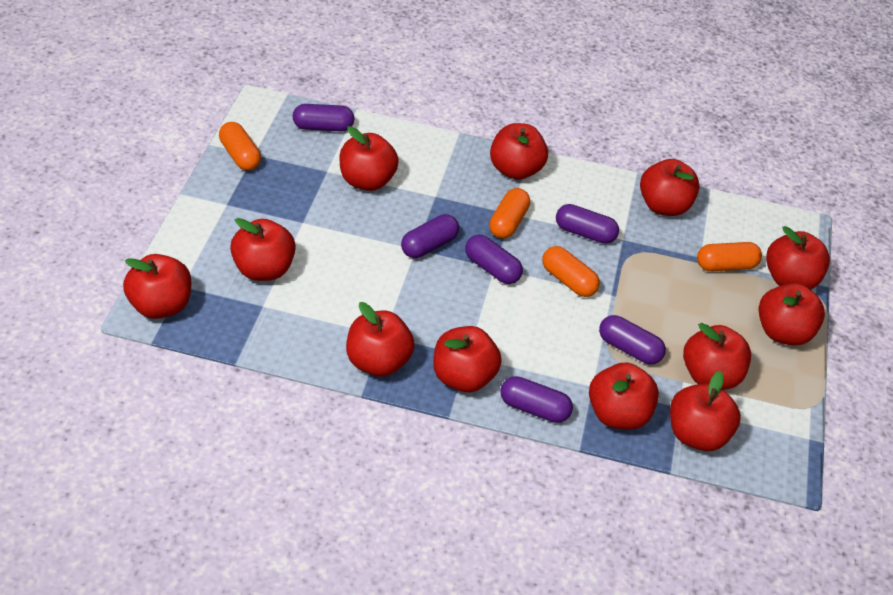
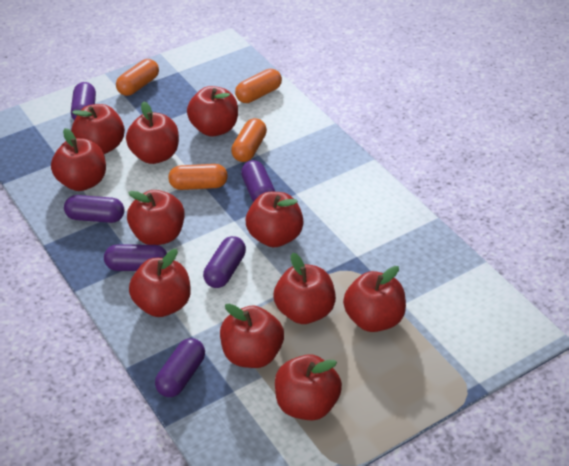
red apple: 12 -> 11

